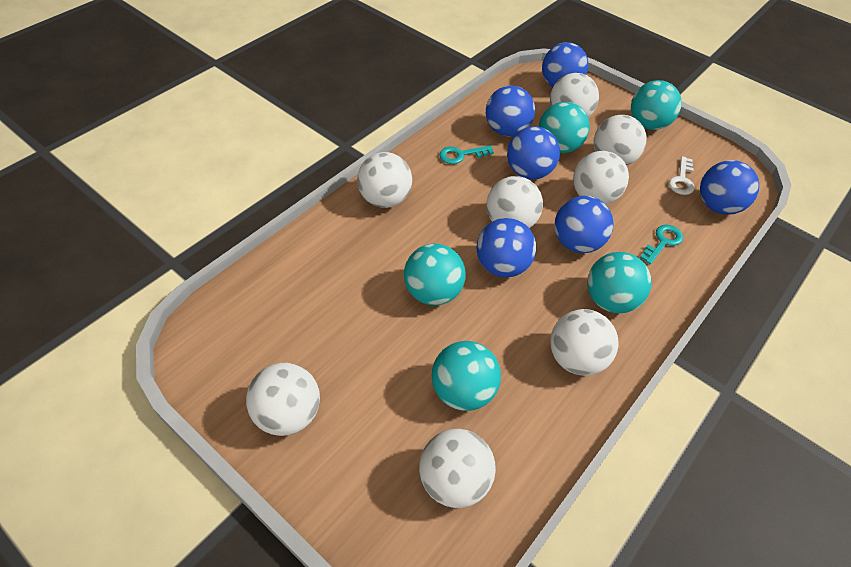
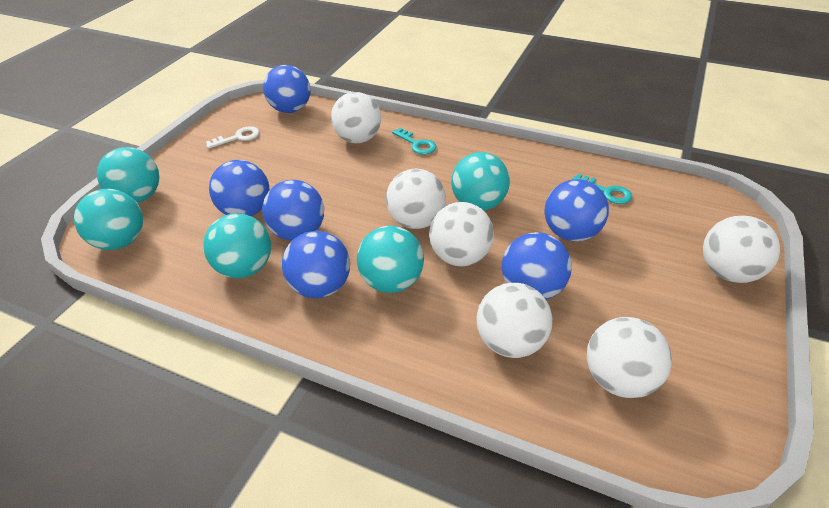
white ball: 8 -> 6

